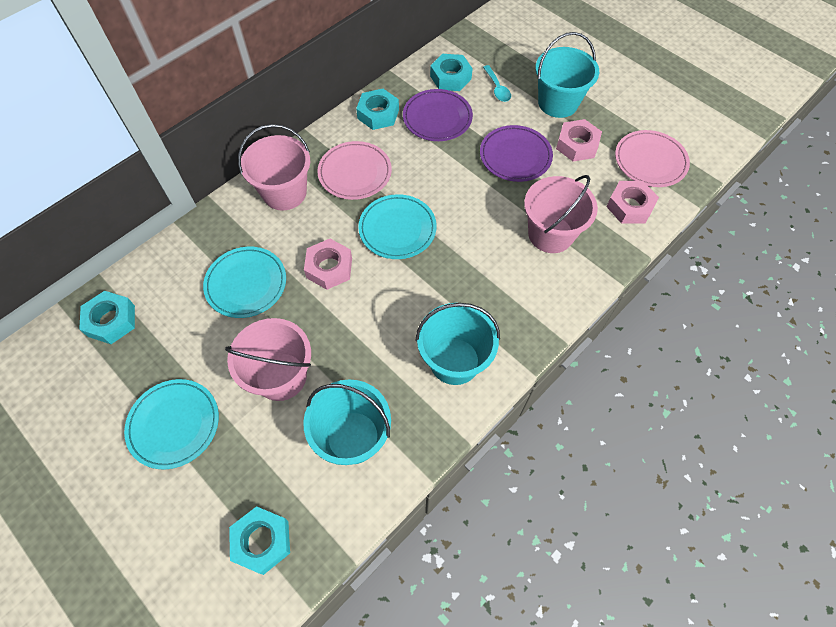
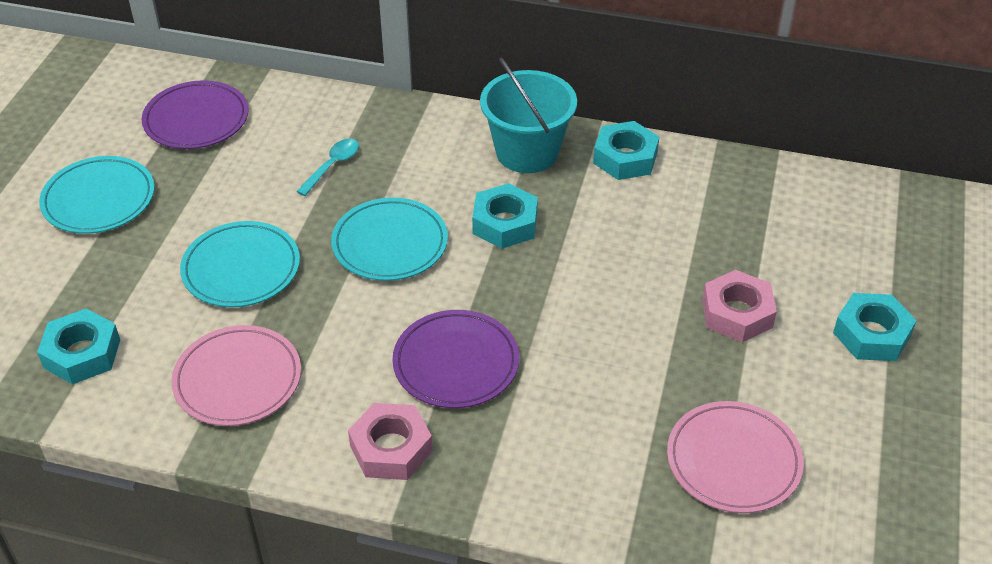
pink bucket: 3 -> 0
pink nut: 3 -> 2
turquoise bucket: 3 -> 1

